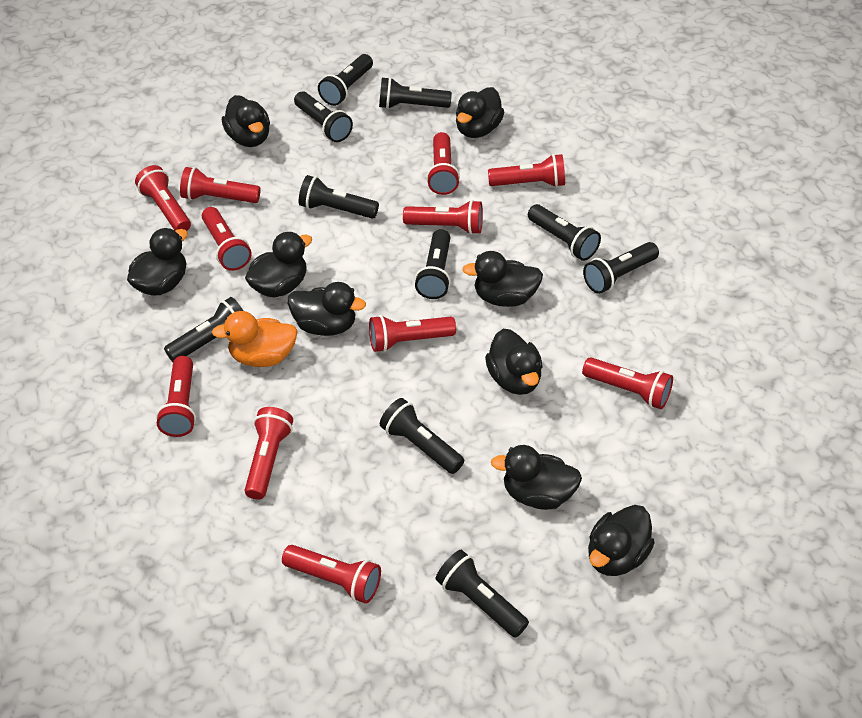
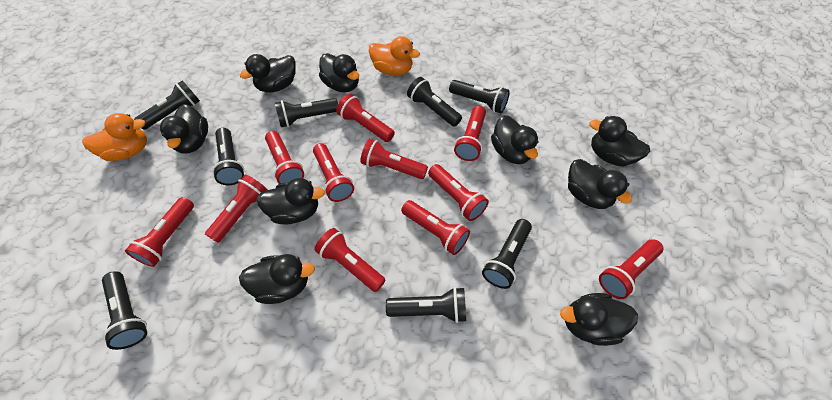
black flashlight: 10 -> 8
orange duck: 1 -> 2

